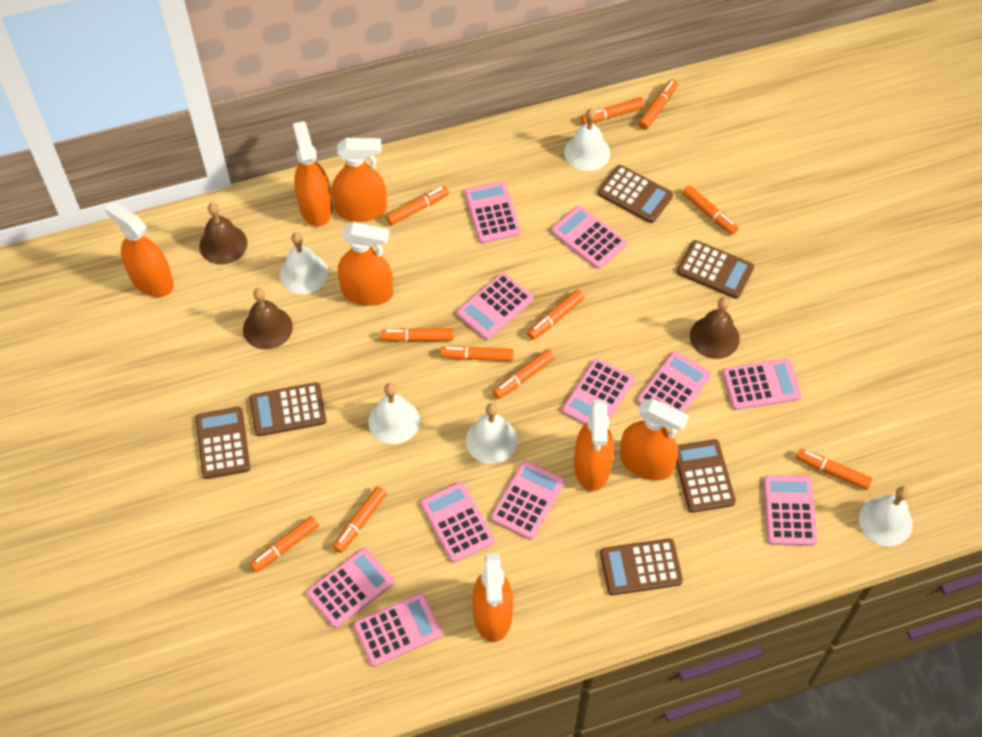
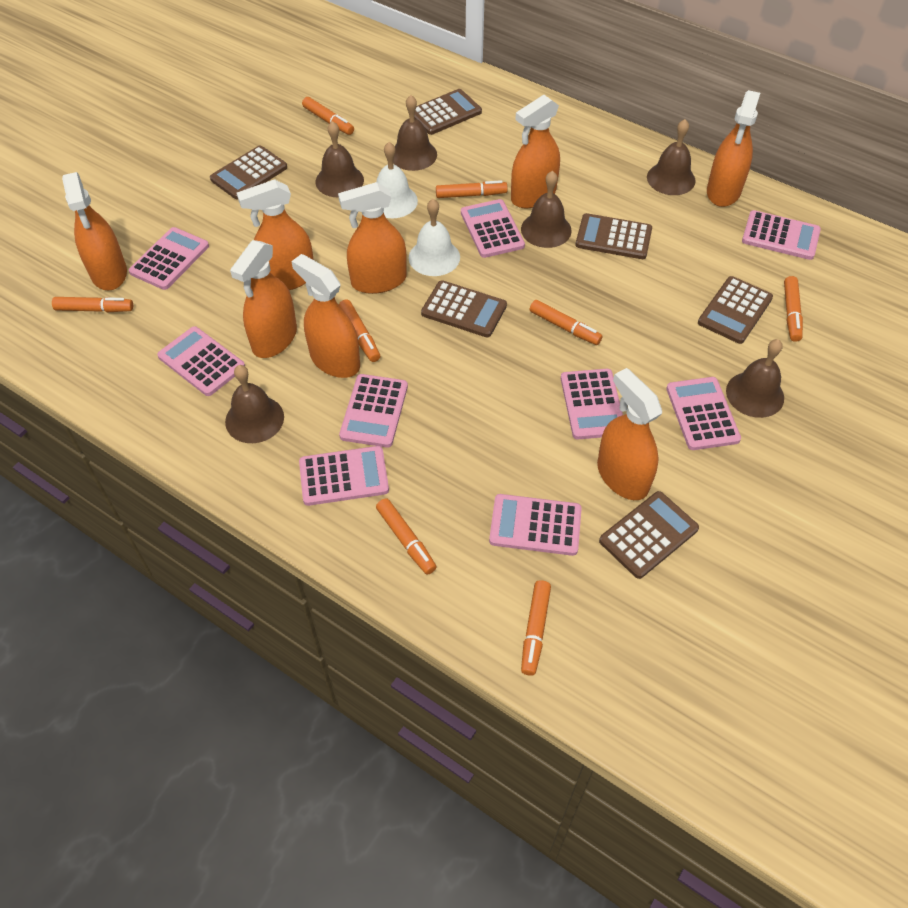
brown bell: 3 -> 6
orange marker: 11 -> 8
orange spray bottle: 7 -> 8
pink calculator: 11 -> 9
white bell: 5 -> 2

